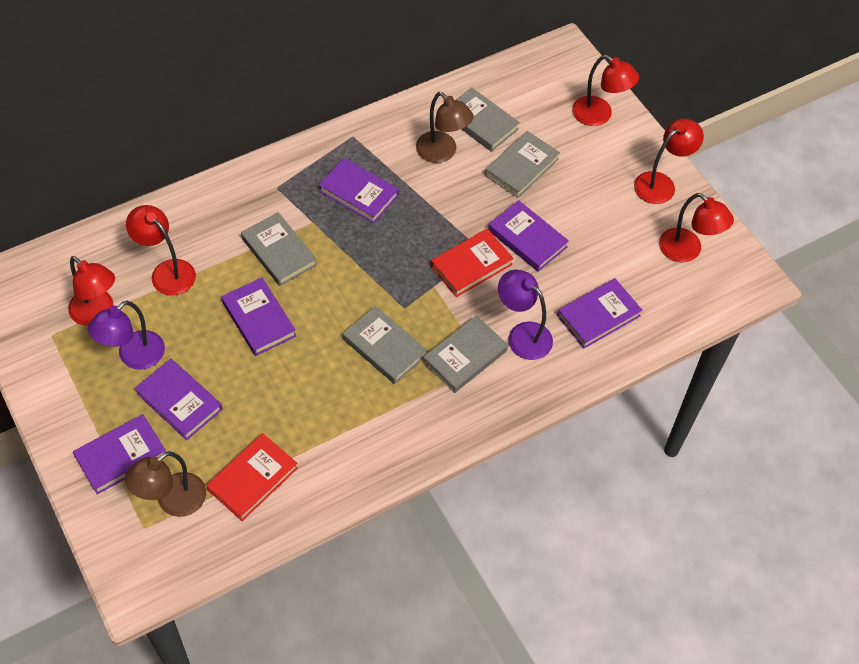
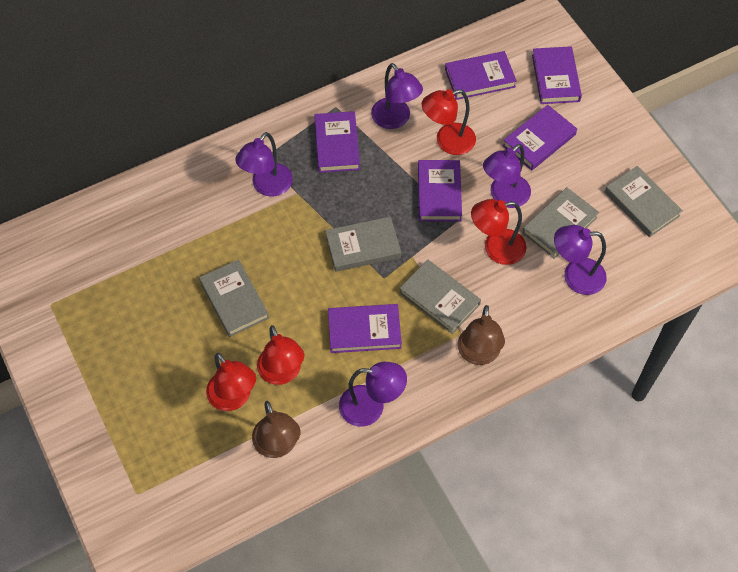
purple lamp: 2 -> 5
red book: 2 -> 0
red lamp: 5 -> 4

